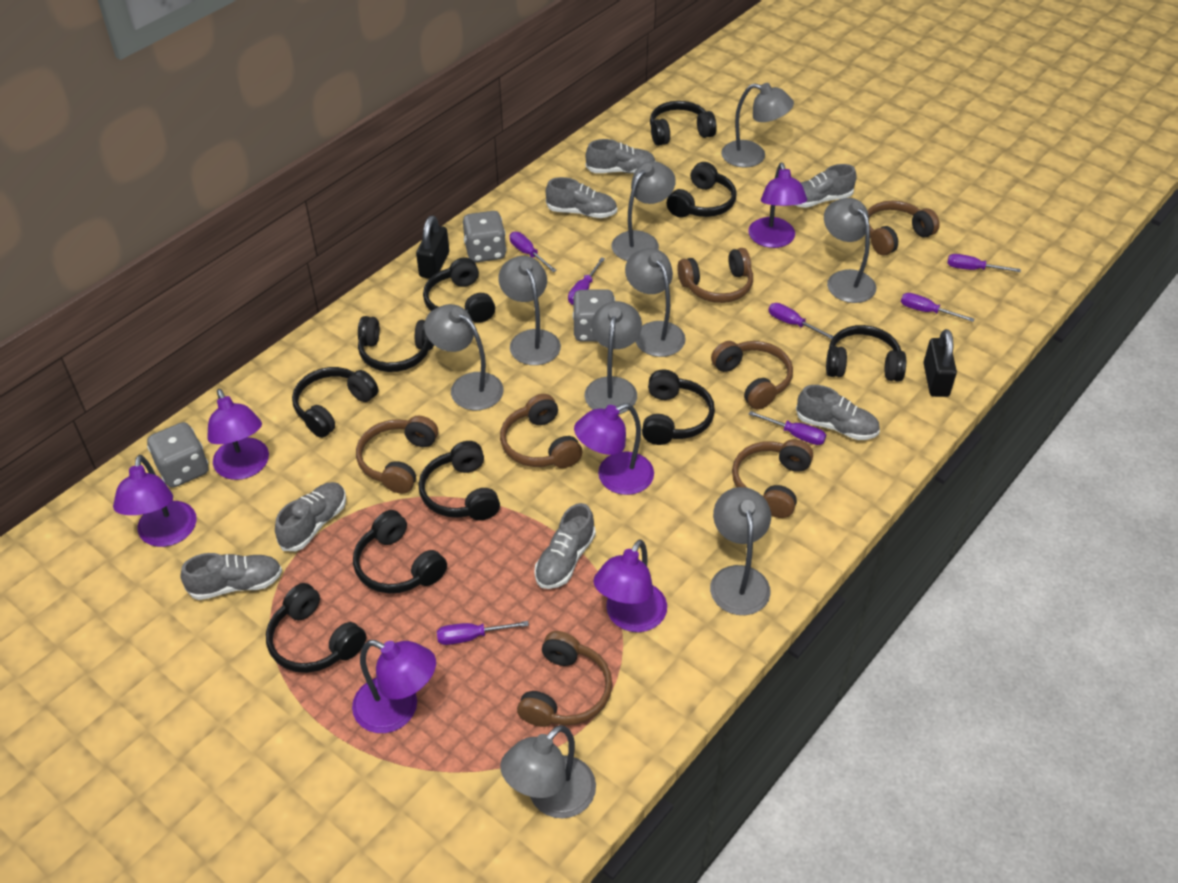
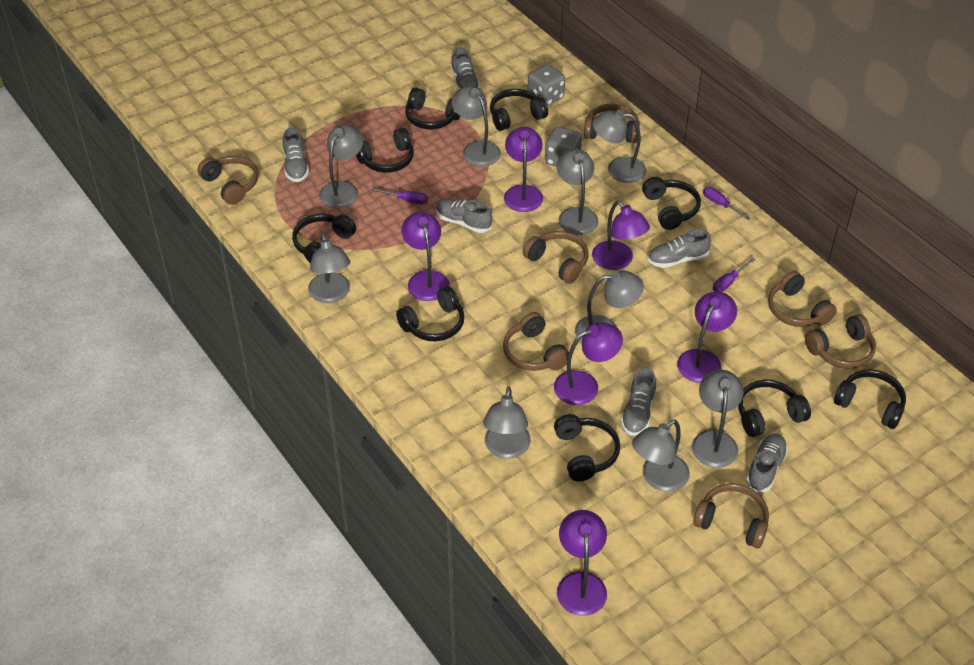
black headphones: 10 -> 9
black padlock: 2 -> 0
grey dice: 3 -> 2
grey shoe: 7 -> 6
purple screwdriver: 7 -> 3

